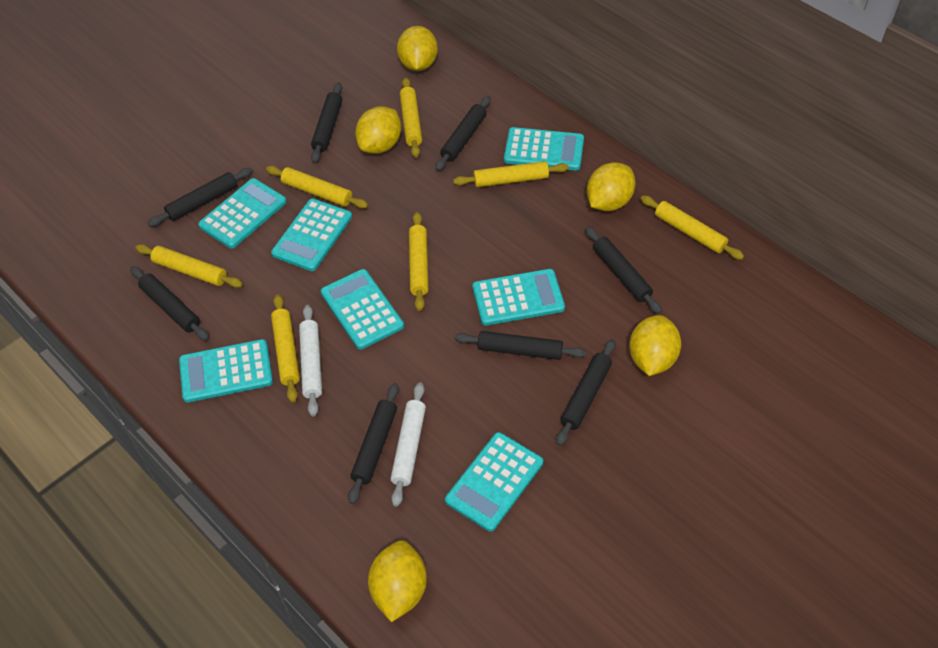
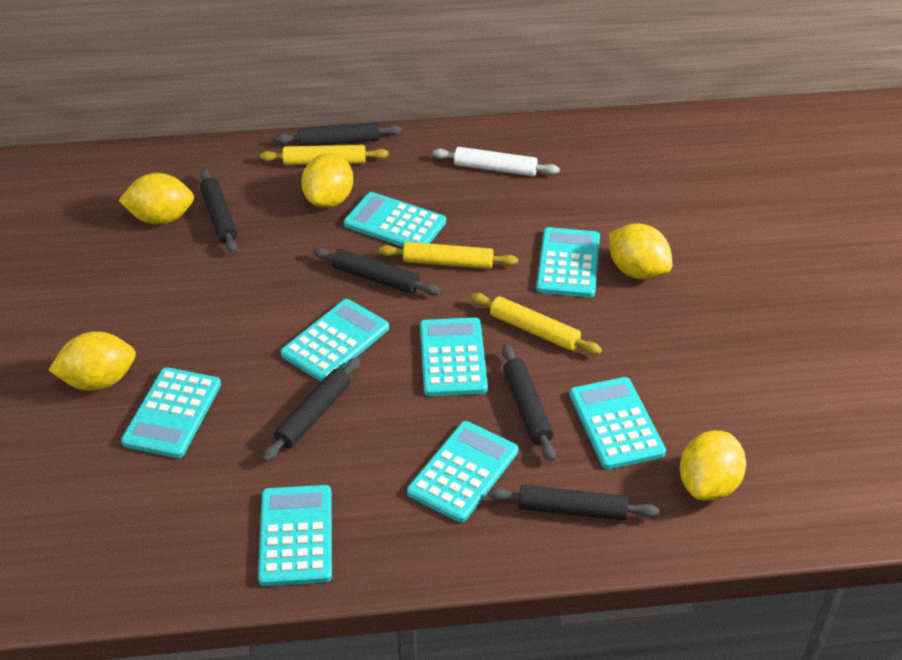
black rolling pin: 8 -> 6
turquoise calculator: 7 -> 8
white rolling pin: 2 -> 1
yellow rolling pin: 7 -> 3

